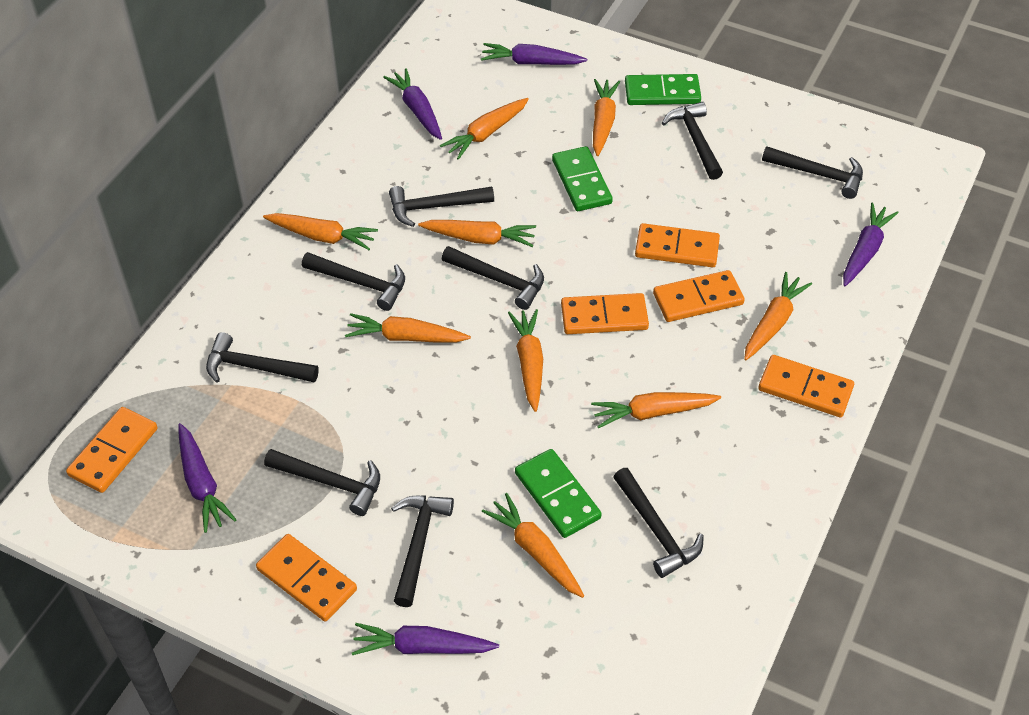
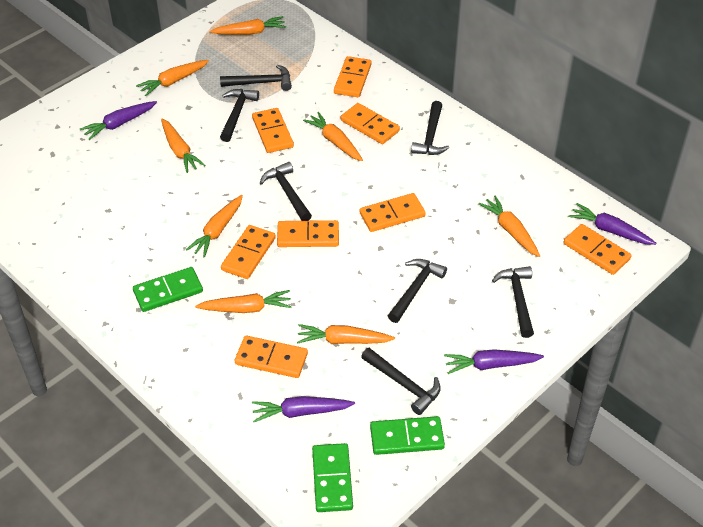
black hammer: 9 -> 7
orange carrot: 9 -> 8
orange domino: 6 -> 8
purple carrot: 5 -> 4

